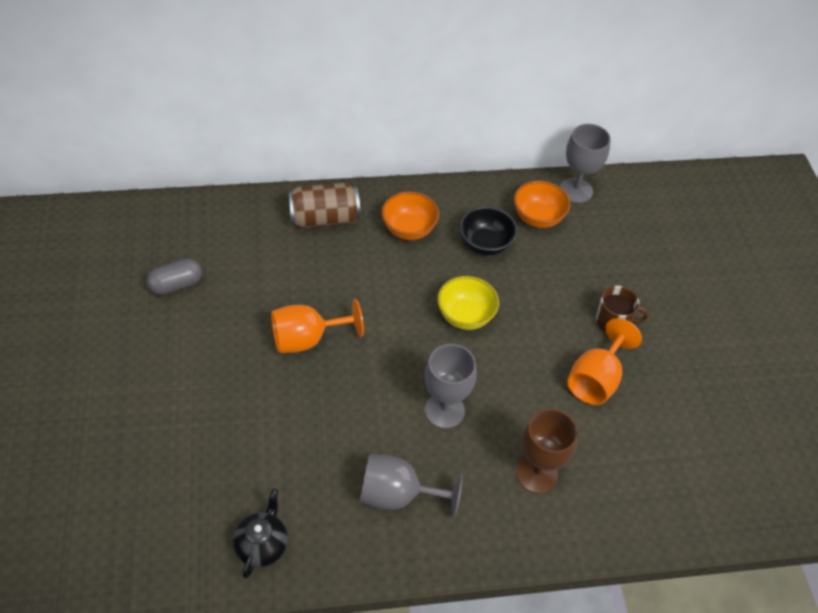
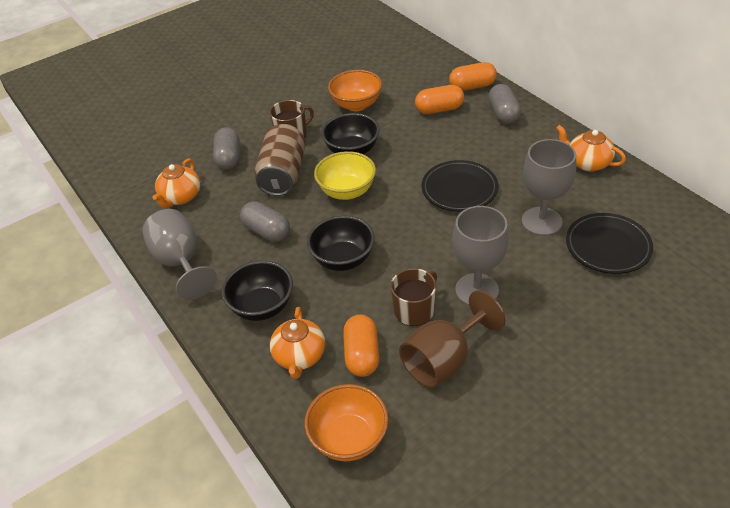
black bowl: 1 -> 3
black plate: 0 -> 2
black teapot: 1 -> 0
brown mug: 1 -> 2
grey capsule: 1 -> 3
orange capsule: 0 -> 3
orange goblet: 2 -> 0
orange teapot: 0 -> 3

